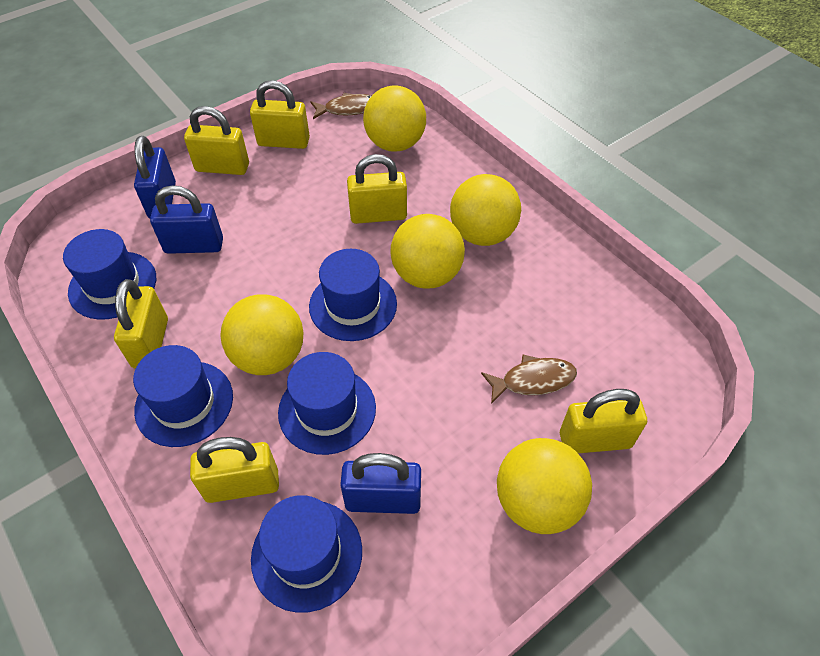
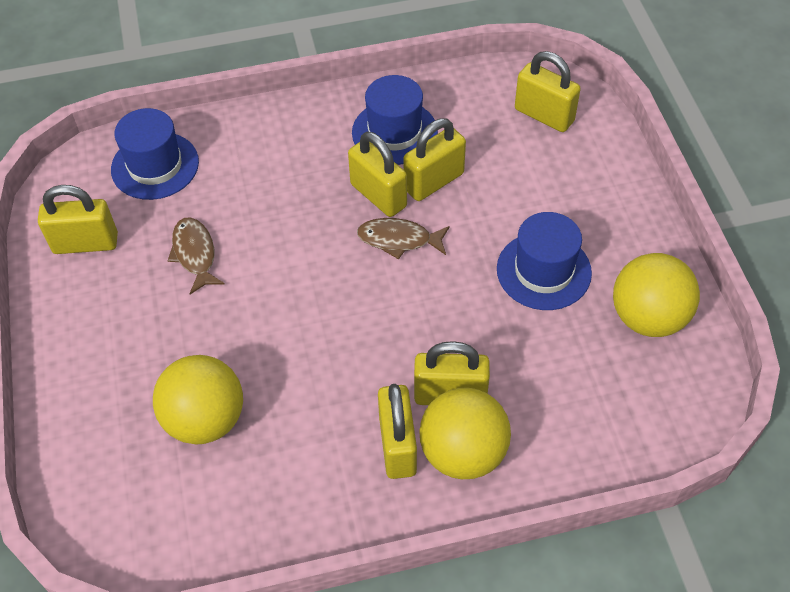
blue hat: 5 -> 3
blue padlock: 3 -> 0
yellow ball: 5 -> 3

